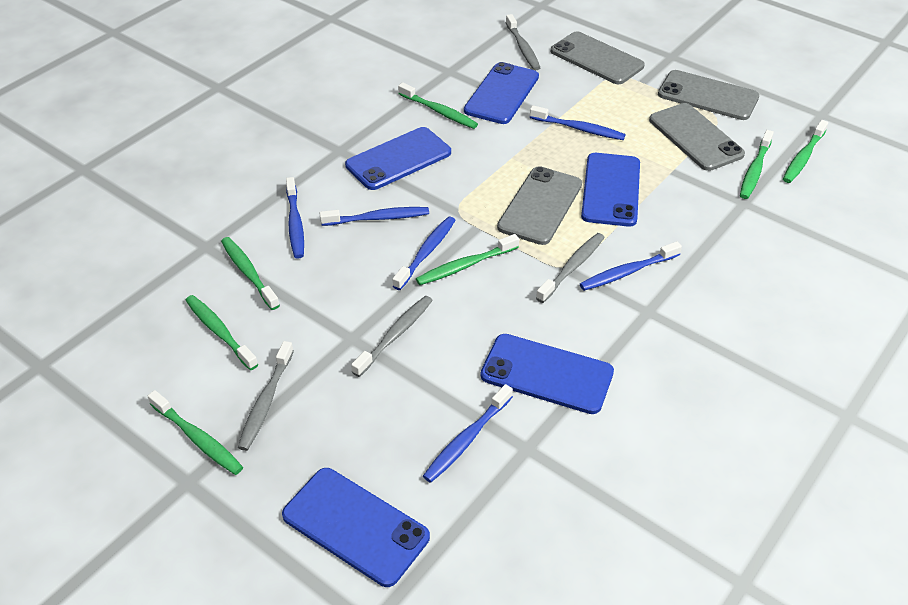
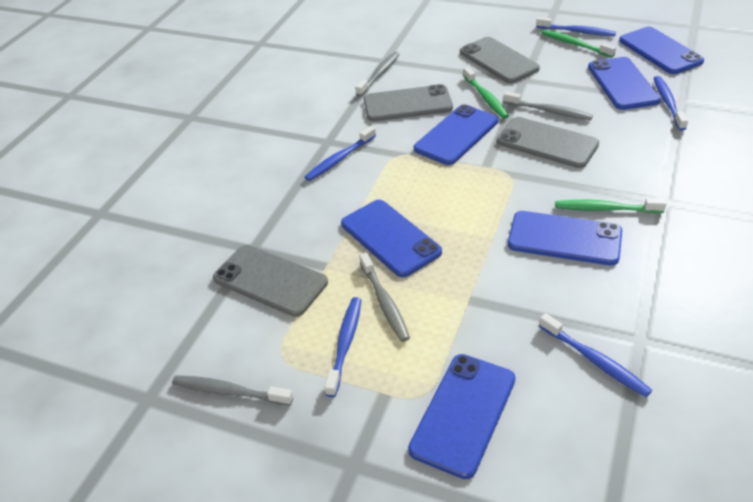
blue phone: 5 -> 6
blue toothbrush: 6 -> 5
green toothbrush: 7 -> 3

